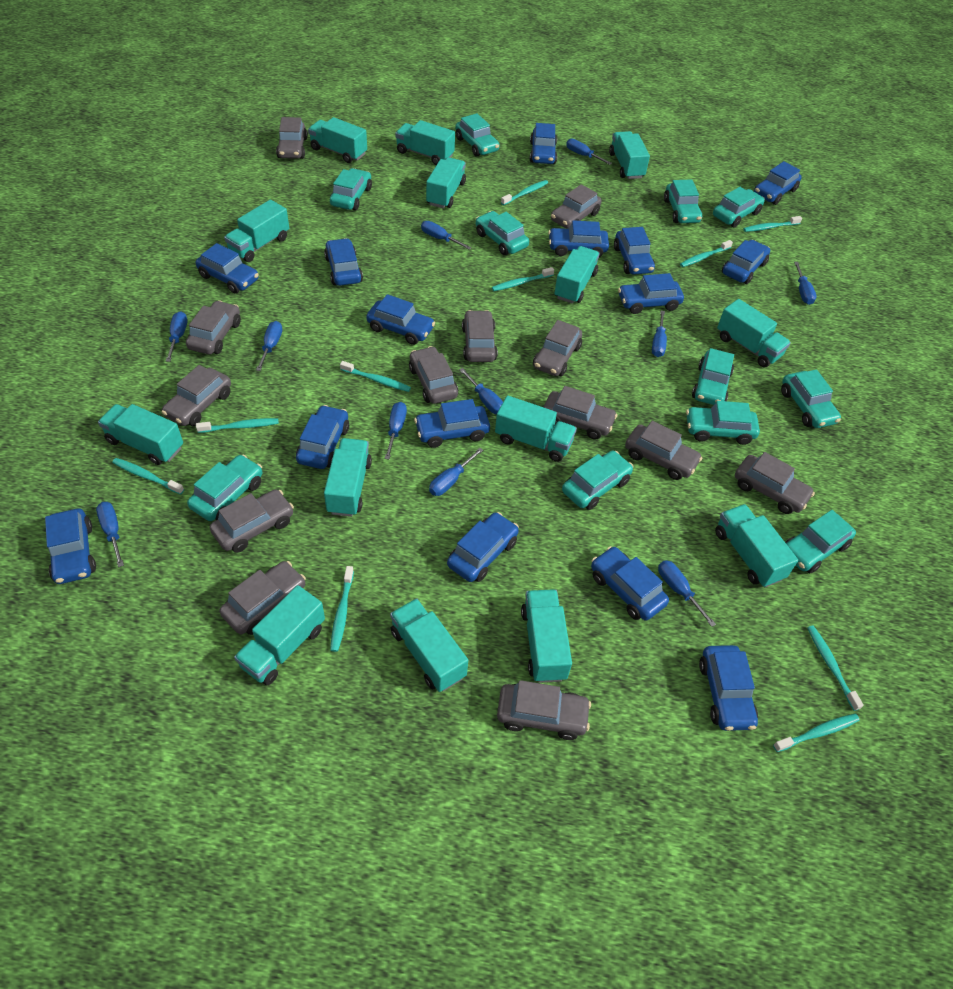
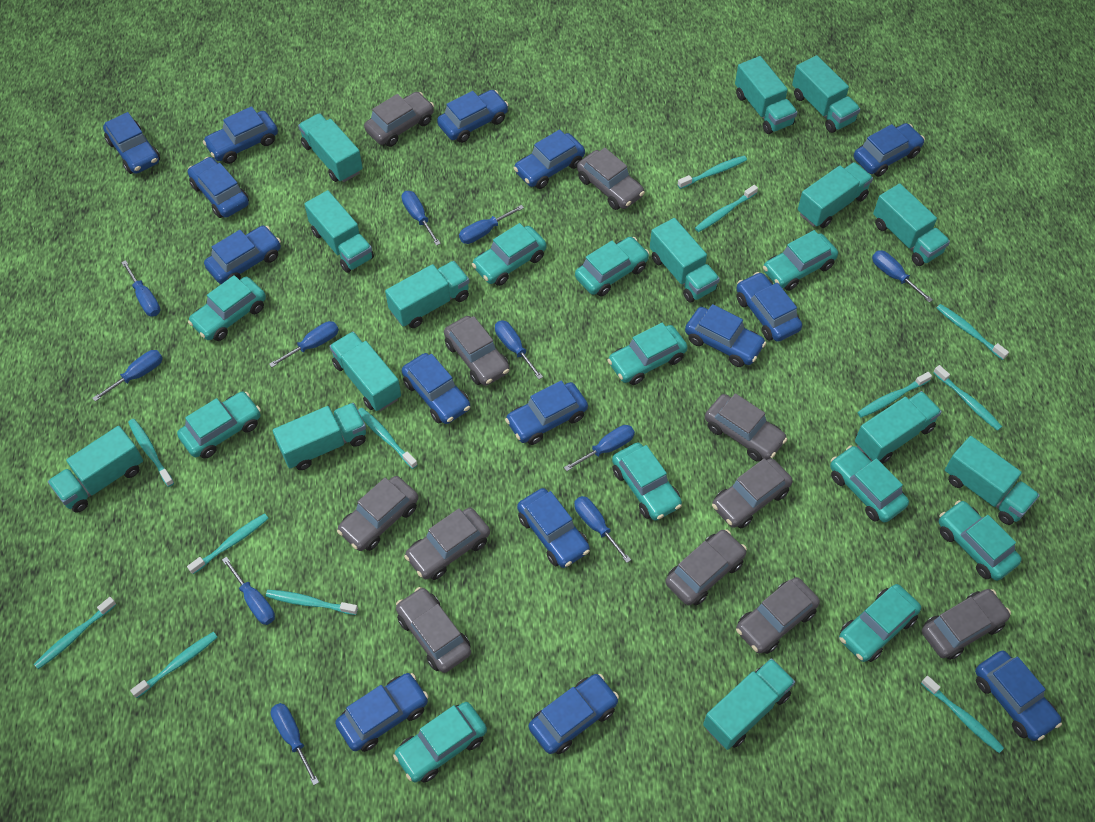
grey car: 13 -> 11
turquoise toothbrush: 10 -> 12

